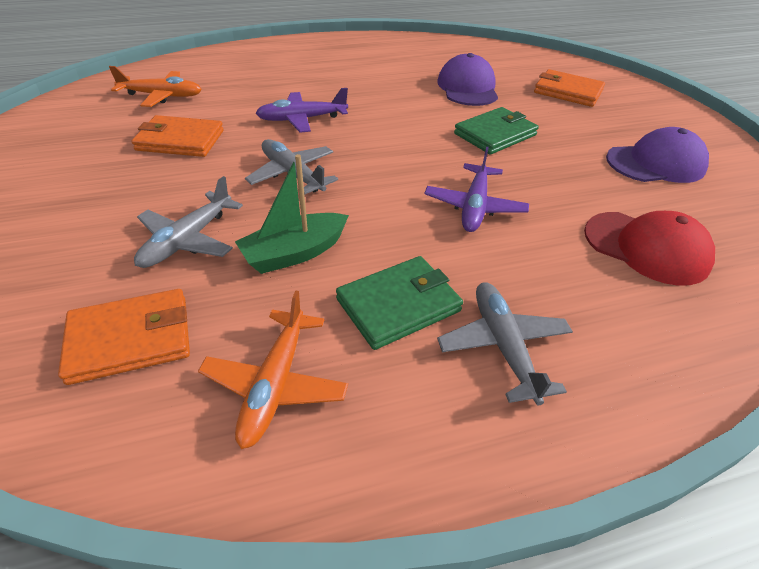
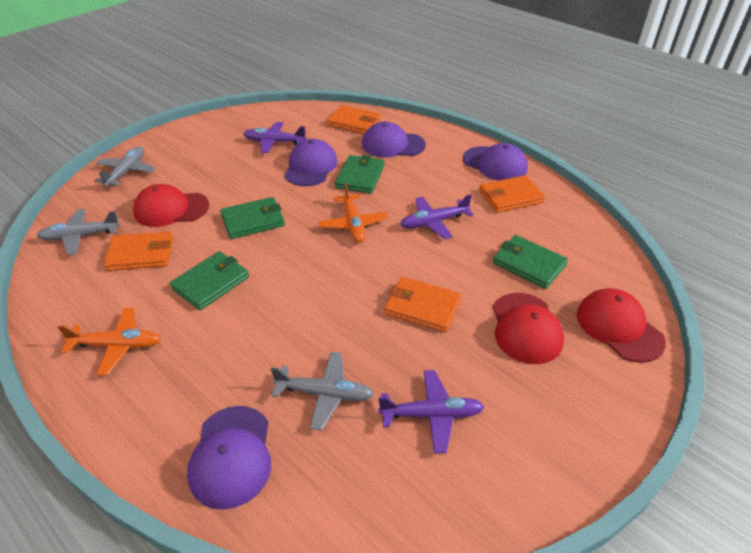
green boat: 1 -> 0
green wallet: 2 -> 4
orange wallet: 3 -> 4
purple cap: 2 -> 4
purple plane: 2 -> 3
red cap: 1 -> 3

